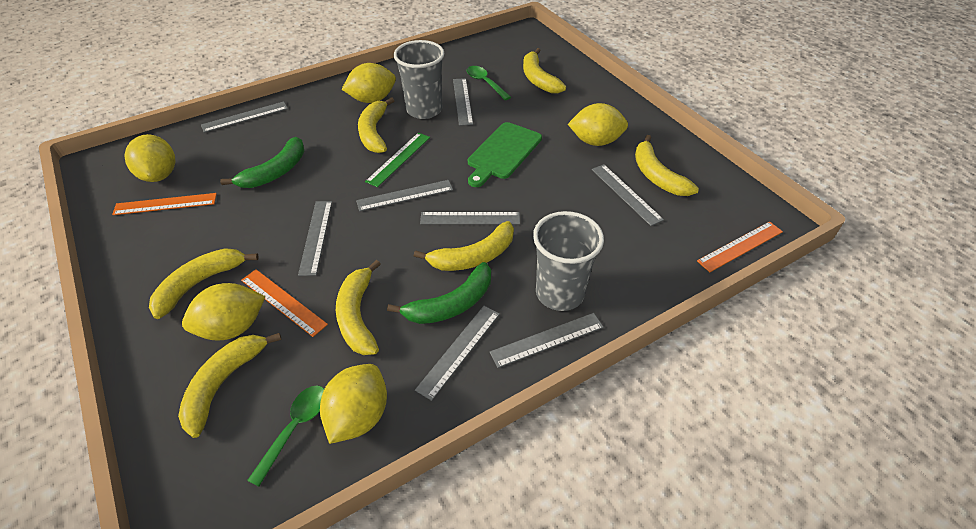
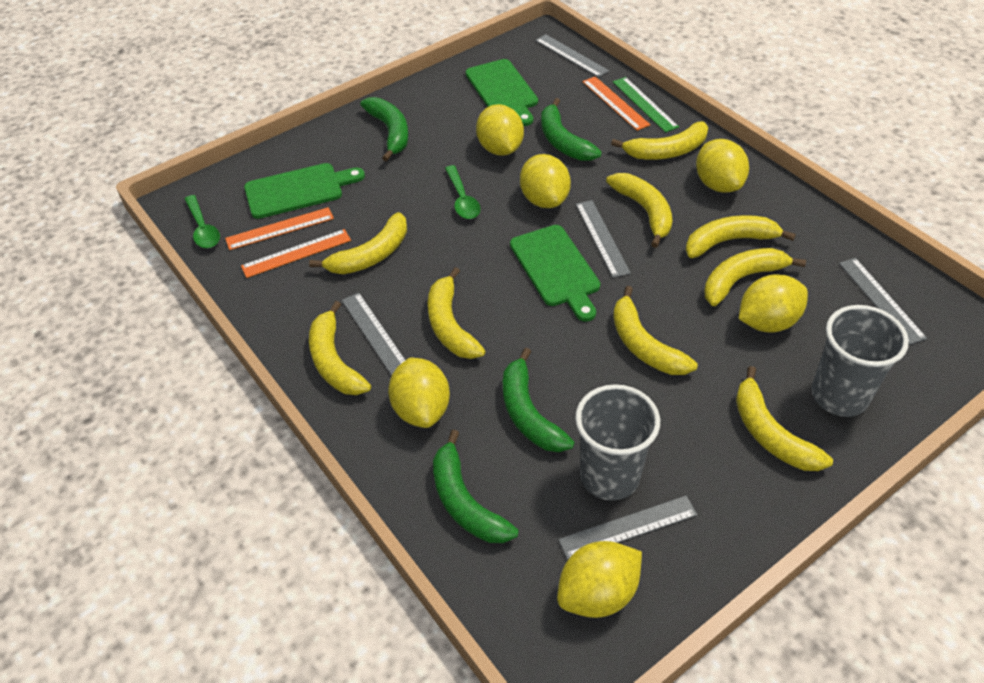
green banana: 2 -> 4
green cutting board: 1 -> 3
grey ruler: 8 -> 5
yellow banana: 7 -> 9
yellow lemon: 5 -> 6

